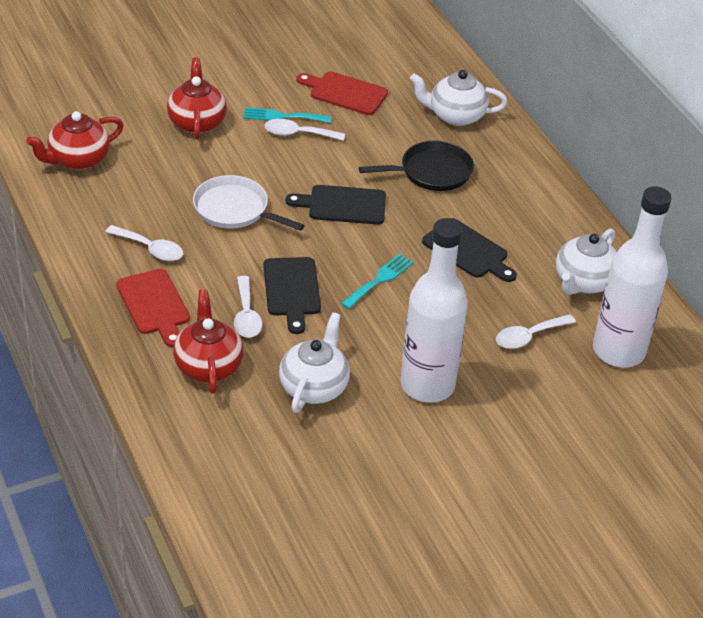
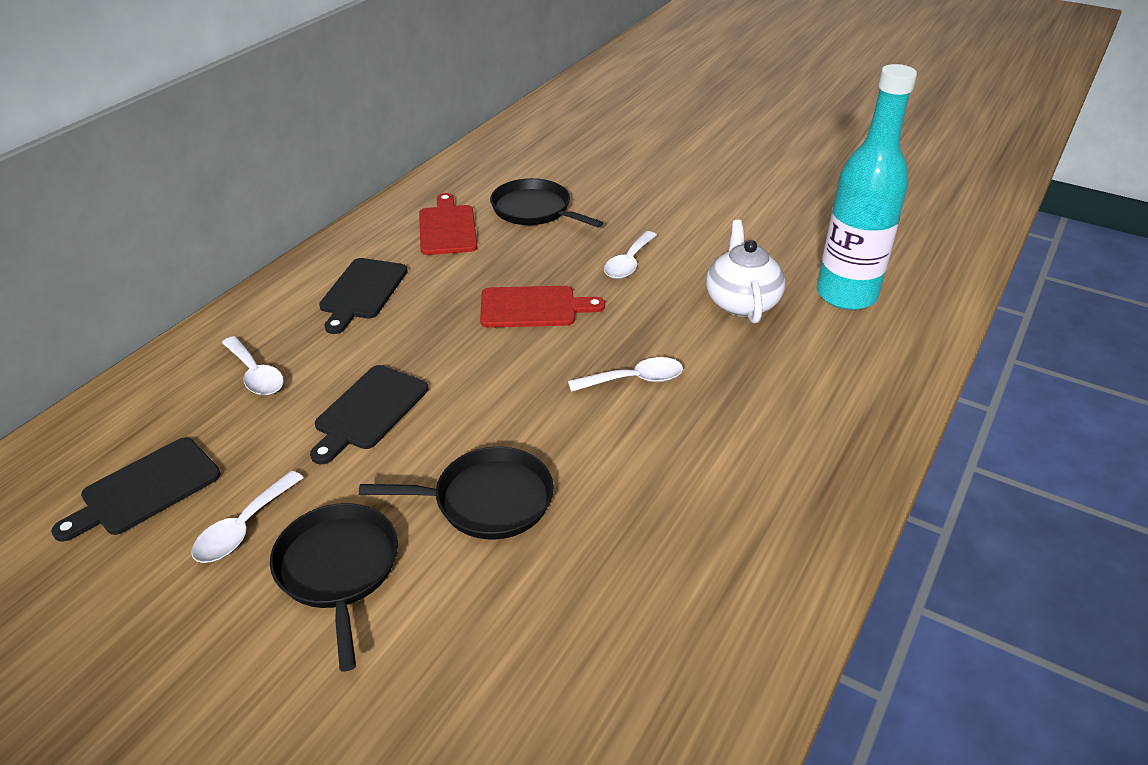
black pan: 1 -> 3
red teapot: 3 -> 0
turquoise bottle: 0 -> 1
turquoise fork: 2 -> 0
white bottle: 2 -> 0
white pan: 1 -> 0
white teapot: 3 -> 1

